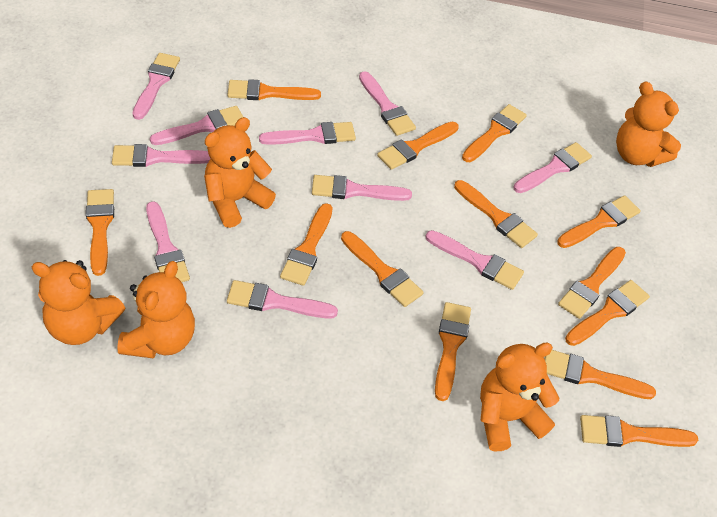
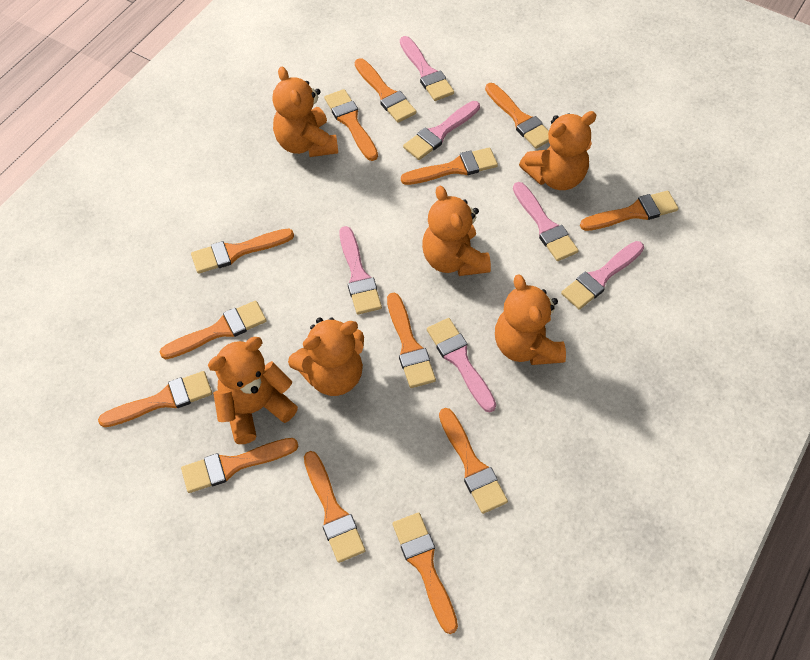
orange teddy bear: 5 -> 6
pink brush: 10 -> 6

